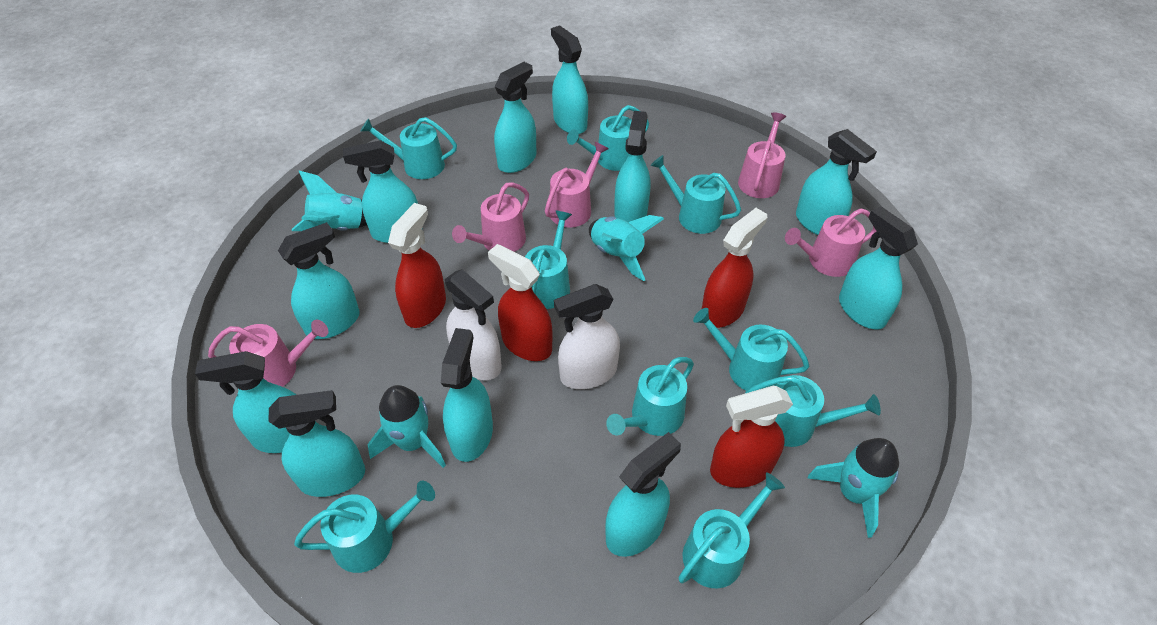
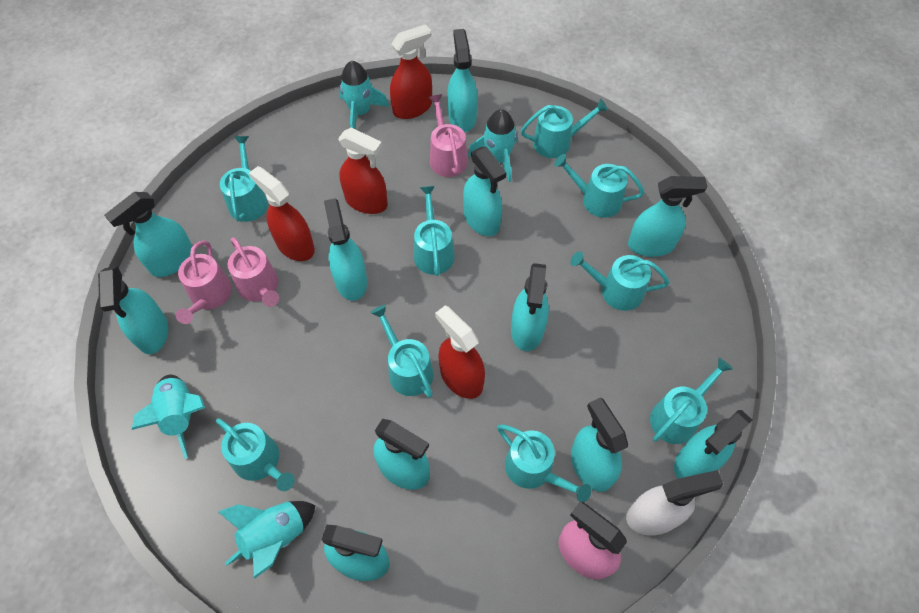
pink spray bottle: 0 -> 1
pink watering can: 5 -> 3
white spray bottle: 2 -> 1

